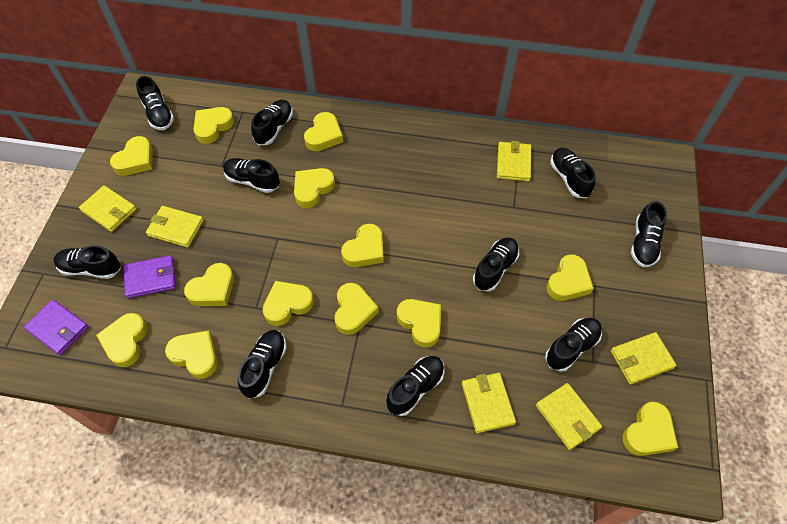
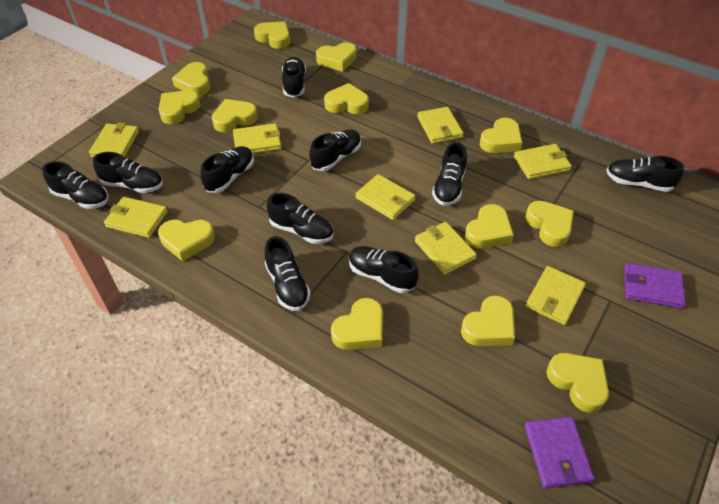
yellow wallet: 6 -> 8

